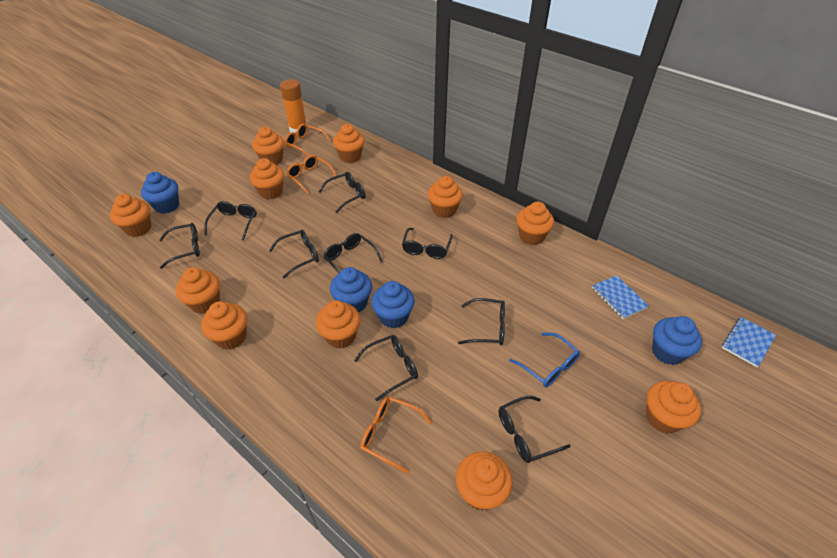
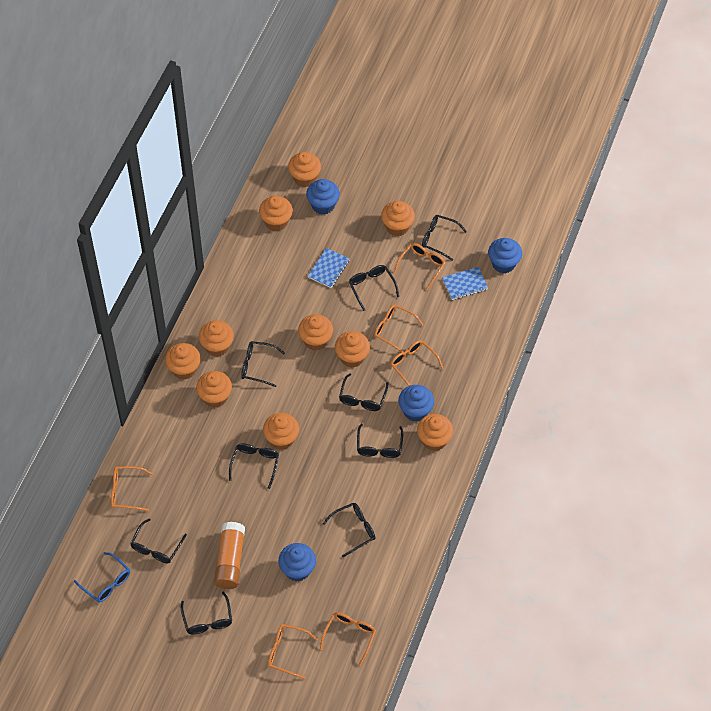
orange cupcake: 11 -> 10
orange glasses: 3 -> 6

